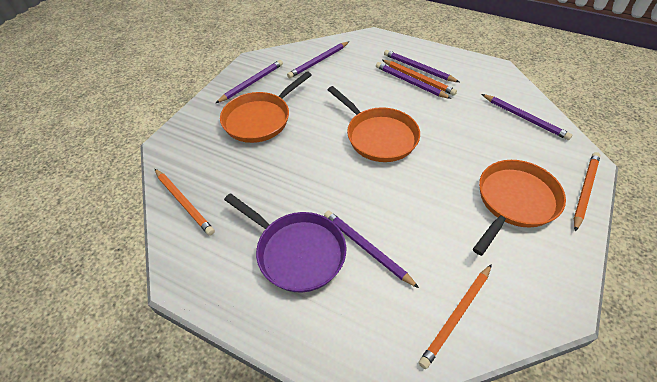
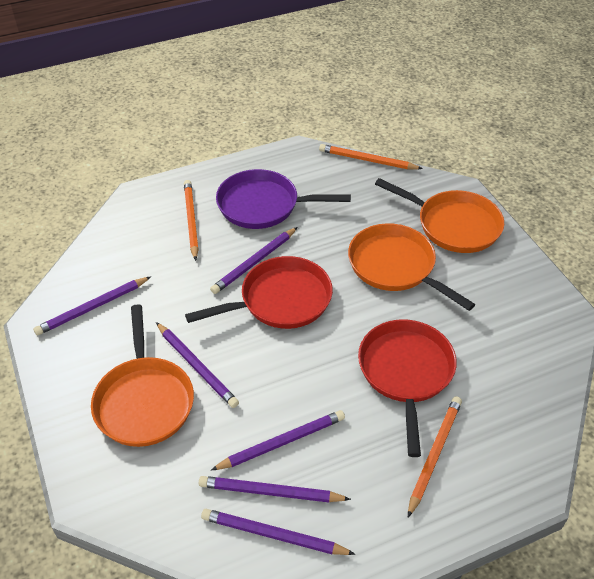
orange pencil: 4 -> 3
red pan: 0 -> 2

